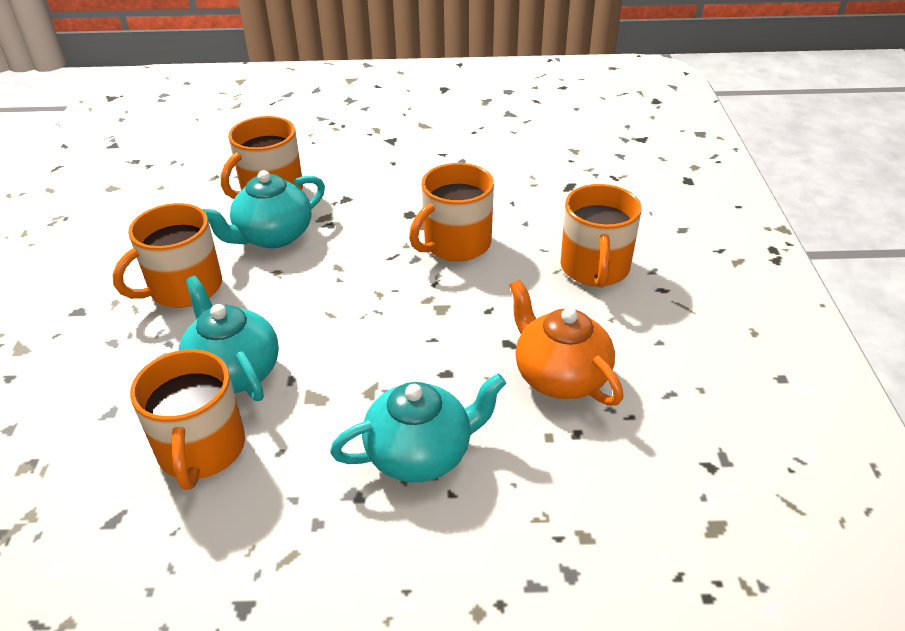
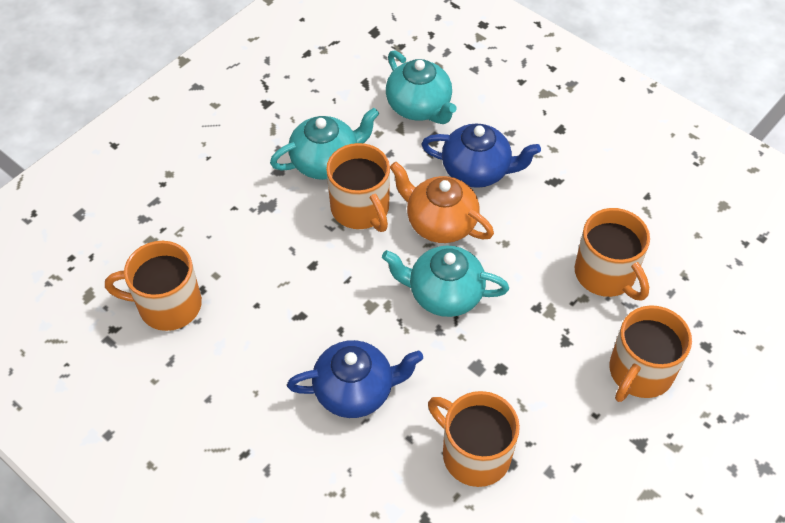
blue teapot: 0 -> 2

